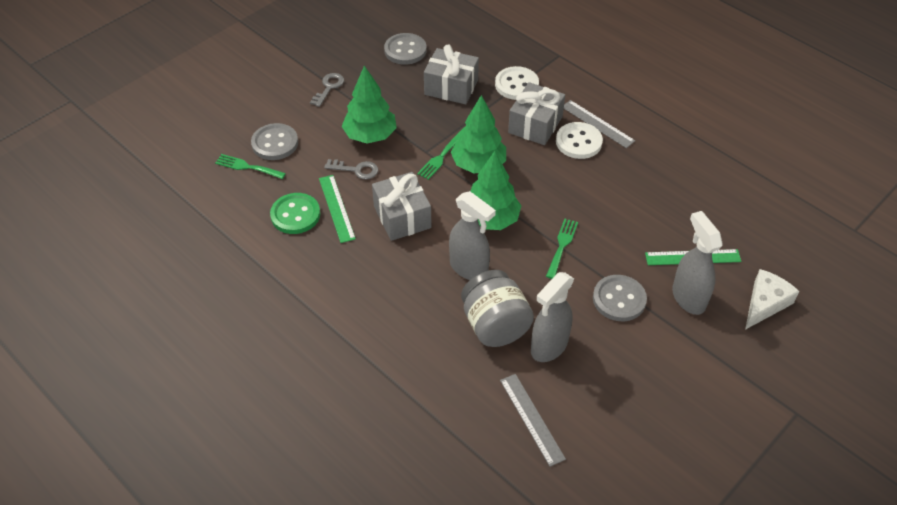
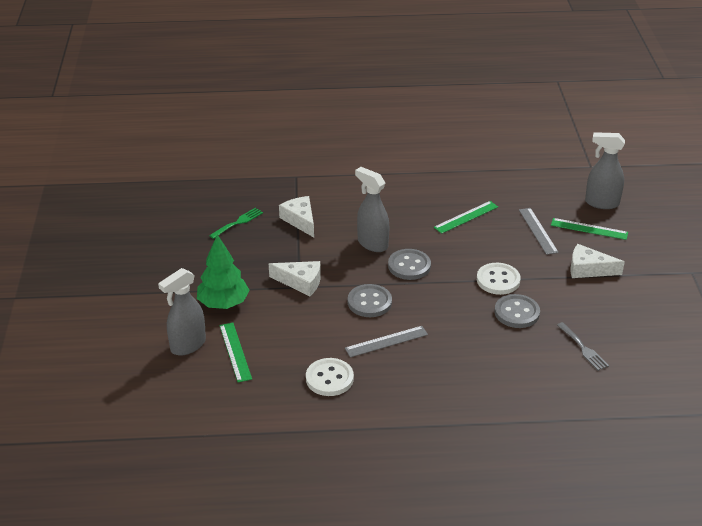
green button: 1 -> 0
green fork: 3 -> 1
green ruler: 2 -> 3
green tree: 3 -> 1
grey fork: 0 -> 1
grey gift: 3 -> 0
grey jar: 1 -> 0
grey key: 2 -> 0
white cheese: 1 -> 3

